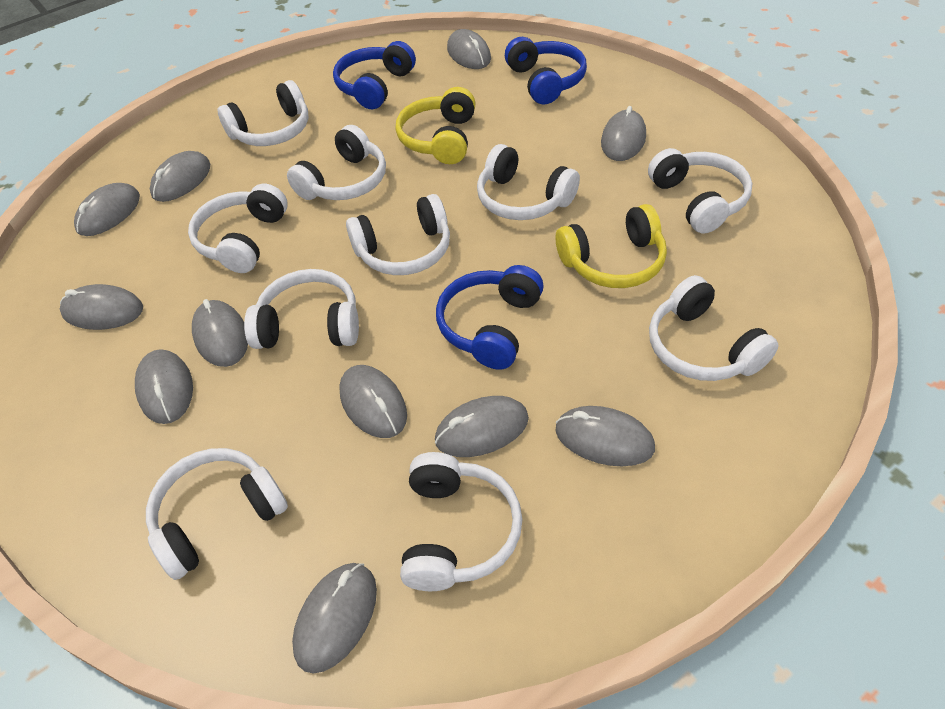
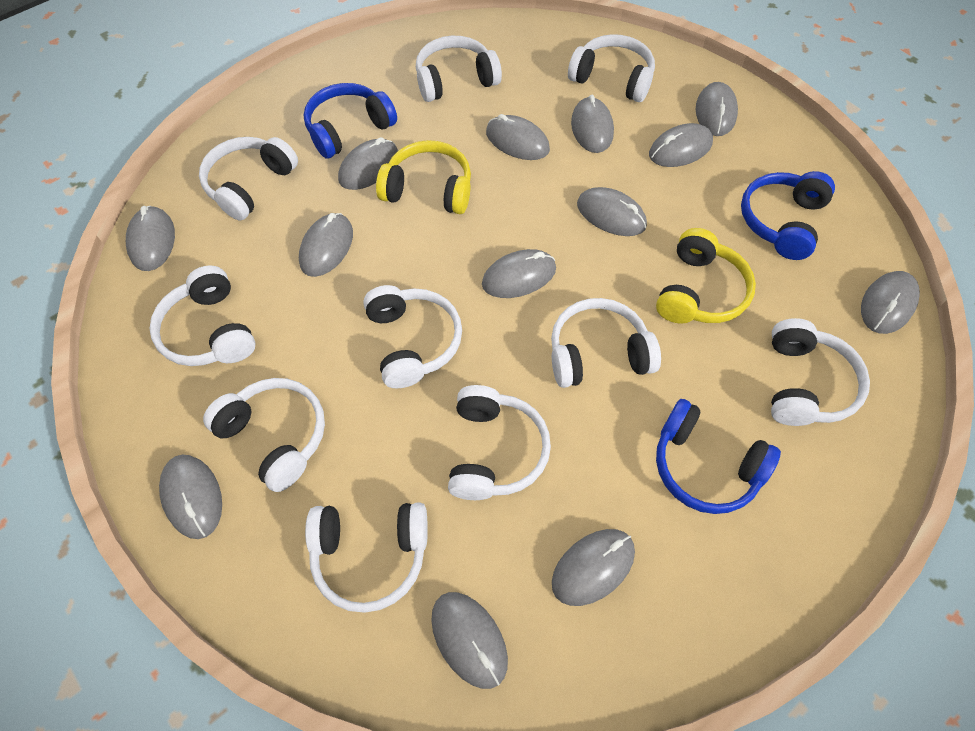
grey mouse: 11 -> 13

